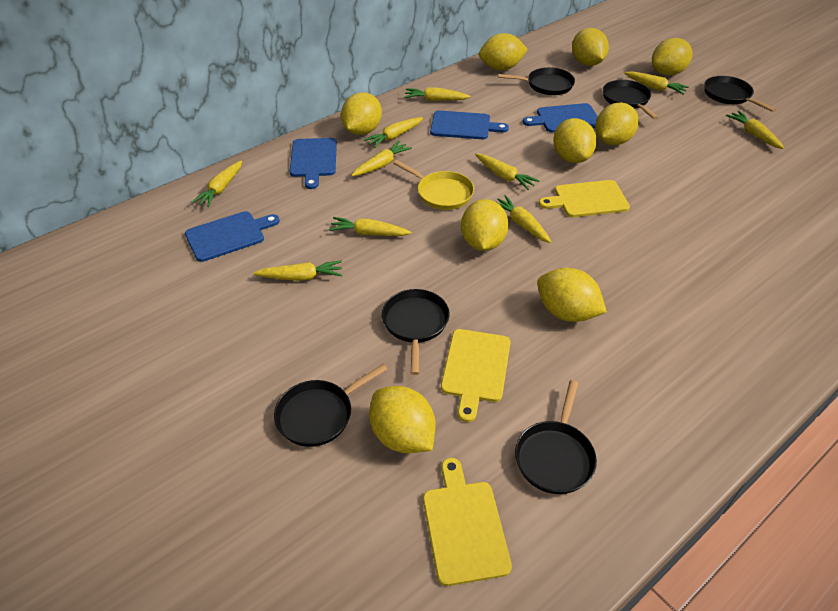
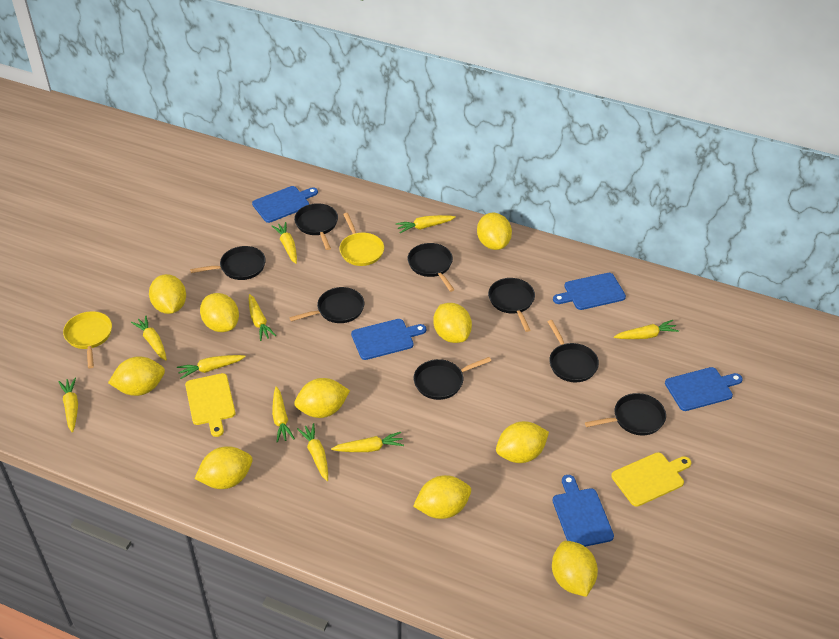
black pan: 6 -> 8
blue cutting board: 4 -> 5
yellow cutting board: 3 -> 2
yellow lemon: 9 -> 10
yellow pan: 1 -> 2

